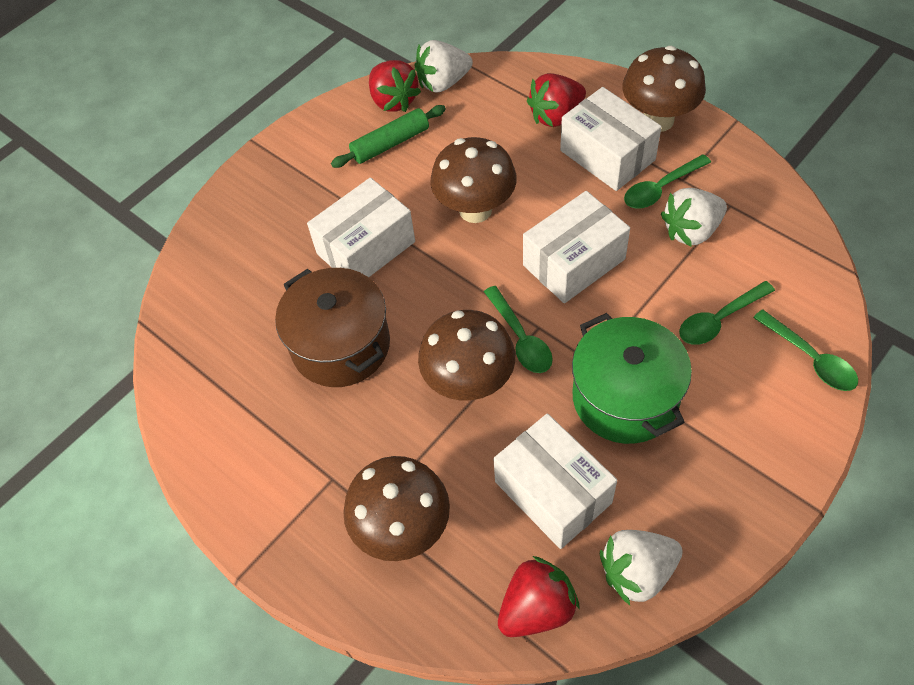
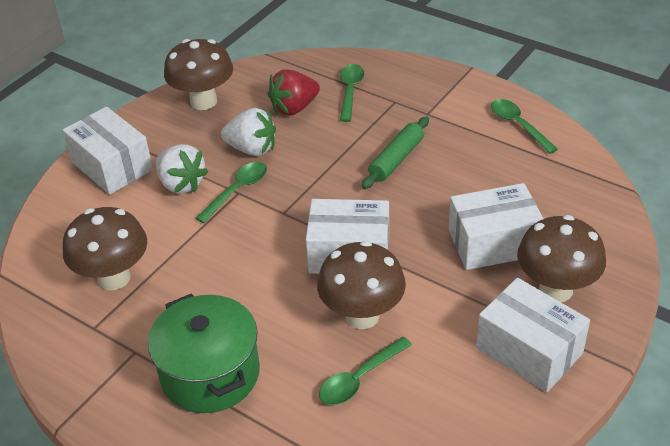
brown pot: 1 -> 0
red strawberry: 3 -> 1
white strawberry: 3 -> 2

